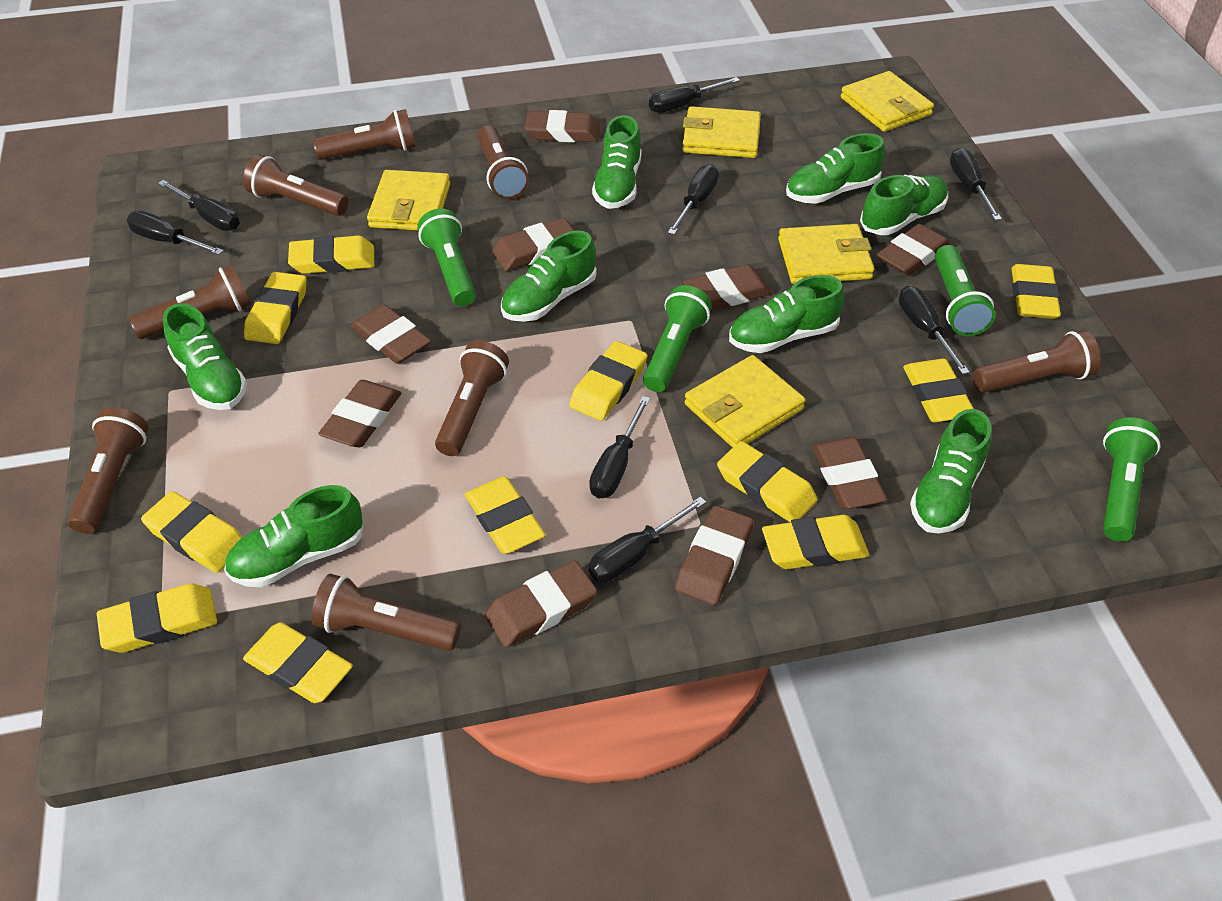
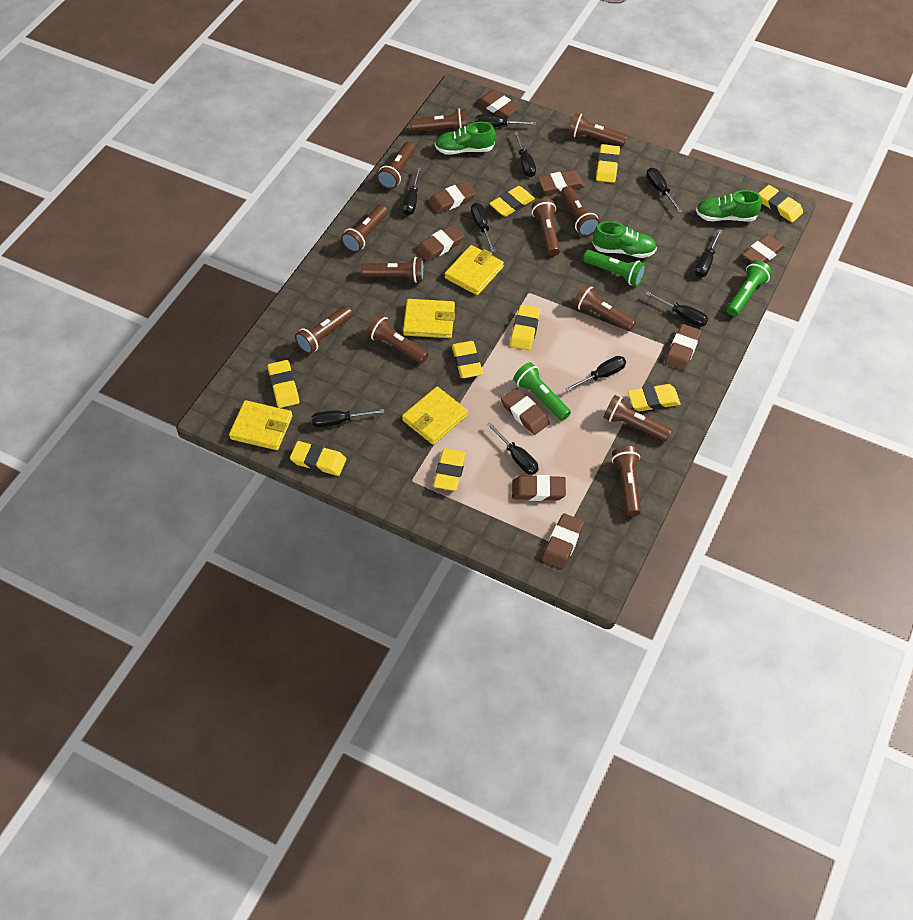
black screwdriver: 8 -> 10
brown flashlight: 8 -> 12
green flashlight: 4 -> 3
green shoe: 8 -> 3
yellow eraser: 11 -> 9
yellow wallet: 5 -> 4

